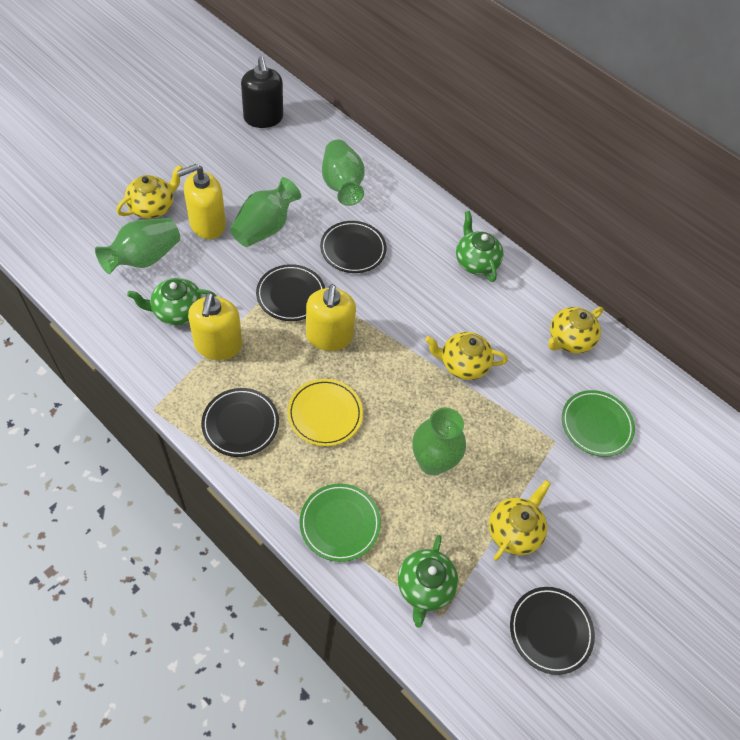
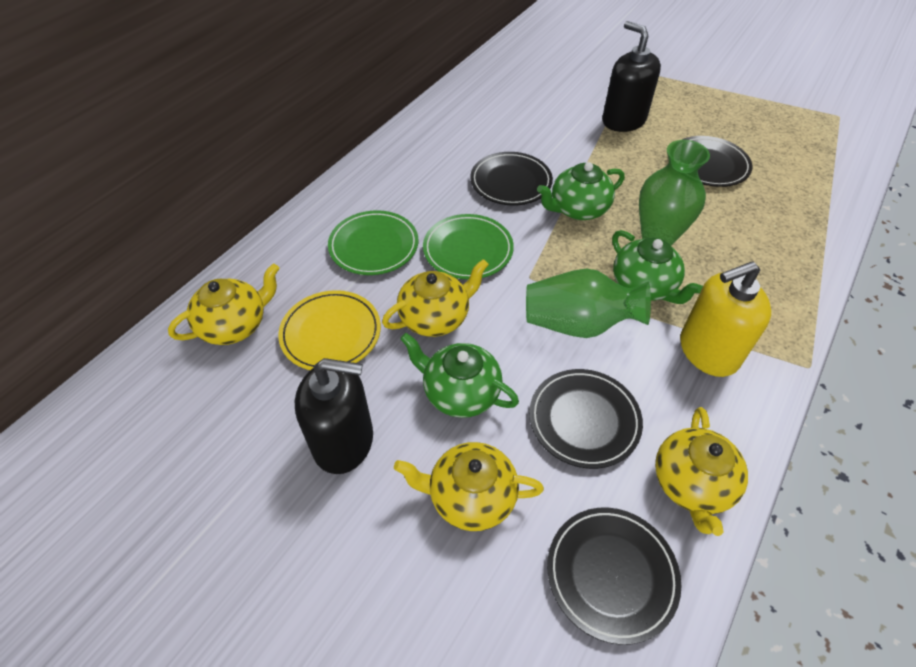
black soap dispenser: 1 -> 2
green vase: 4 -> 2
yellow soap dispenser: 3 -> 1

